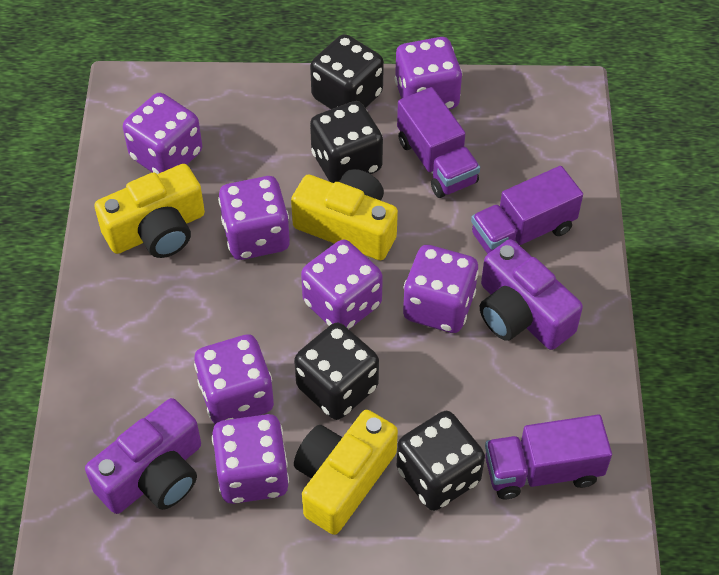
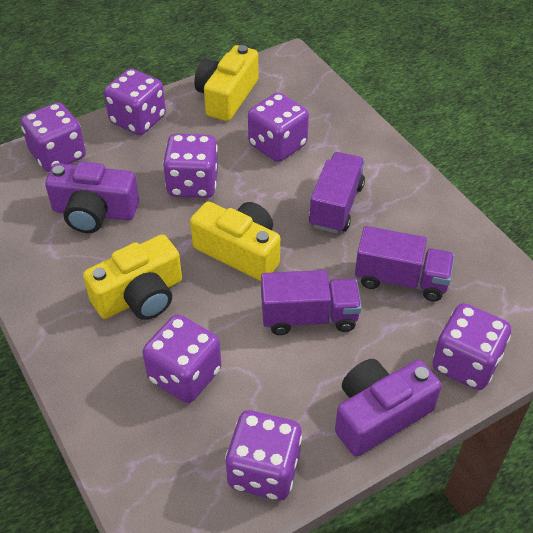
black dice: 4 -> 0

